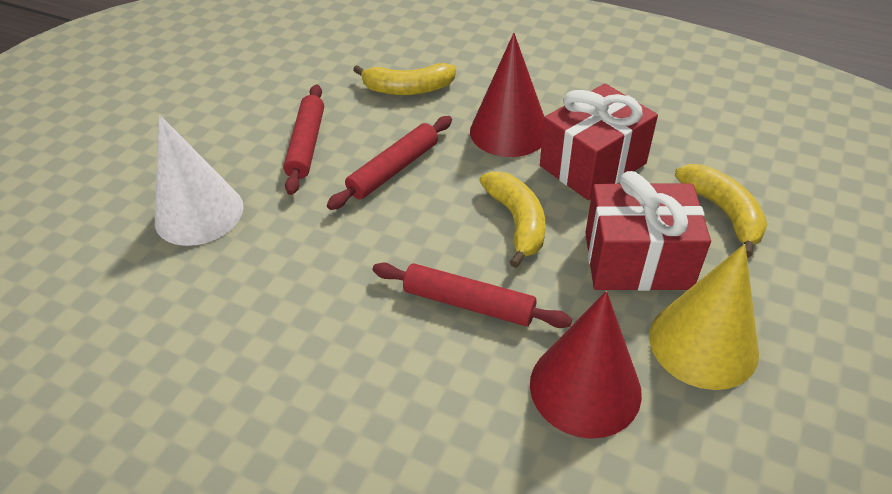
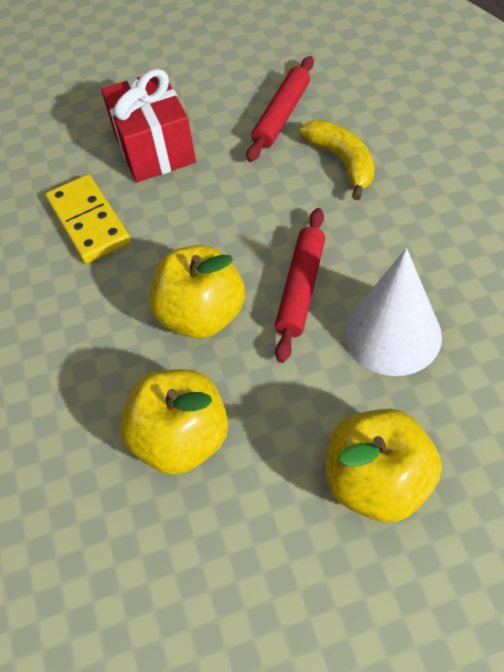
red cone: 2 -> 0
red gift: 2 -> 1
red rolling pin: 3 -> 2
yellow apple: 0 -> 3
yellow banana: 3 -> 1
yellow cone: 1 -> 0
yellow domino: 0 -> 1

